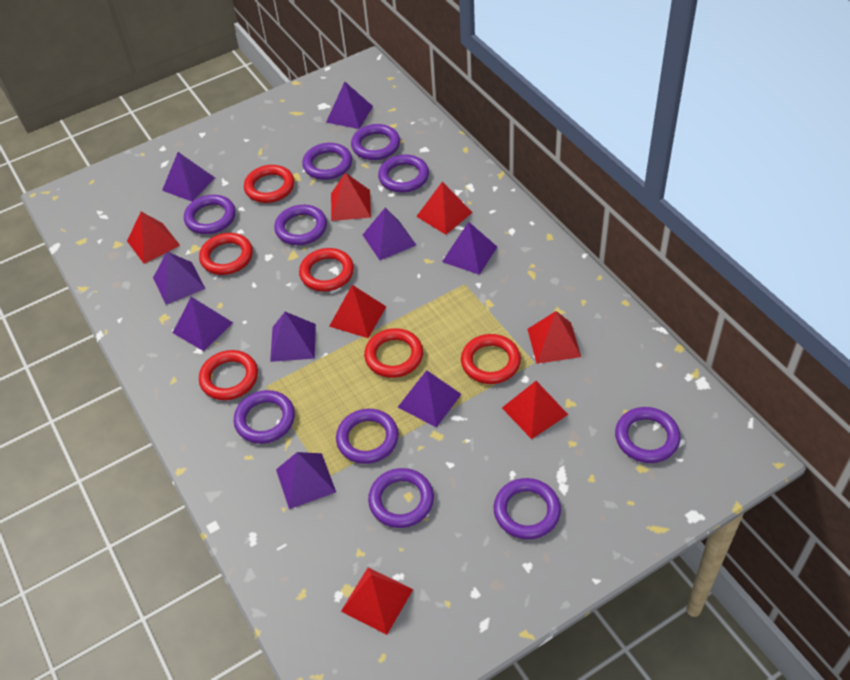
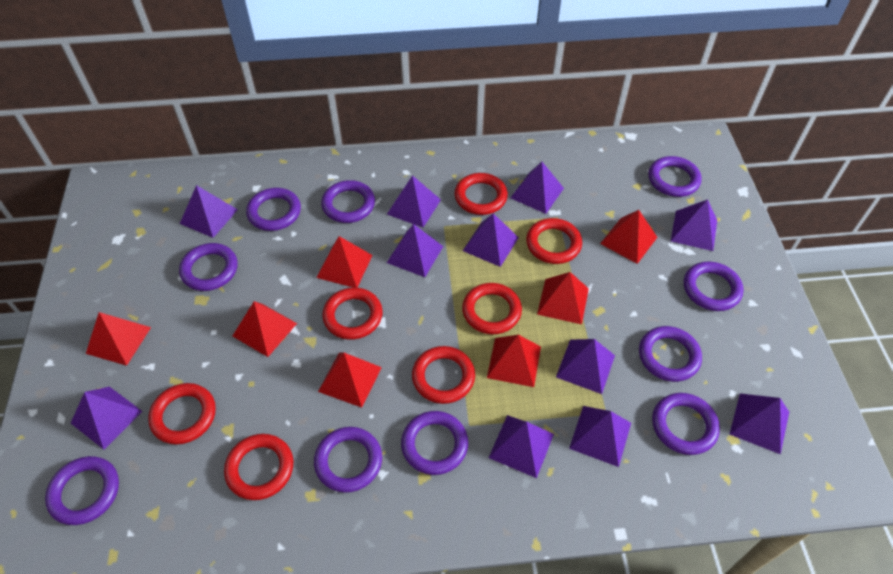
purple pyramid: 9 -> 11
red ring: 6 -> 7

